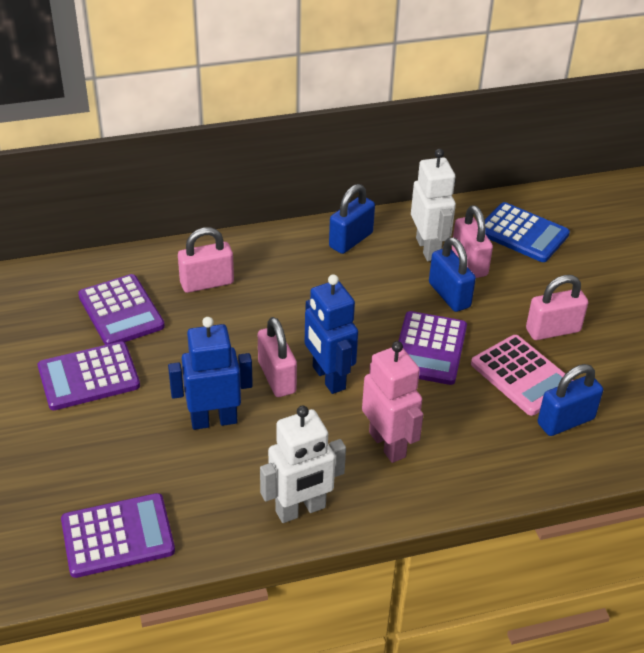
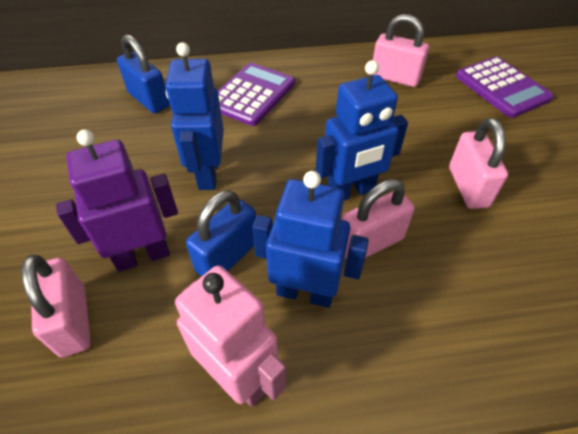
blue calculator: 1 -> 0
blue padlock: 3 -> 2
blue robot: 2 -> 3
pink calculator: 1 -> 0
purple calculator: 4 -> 2
purple robot: 0 -> 1
white robot: 2 -> 0

